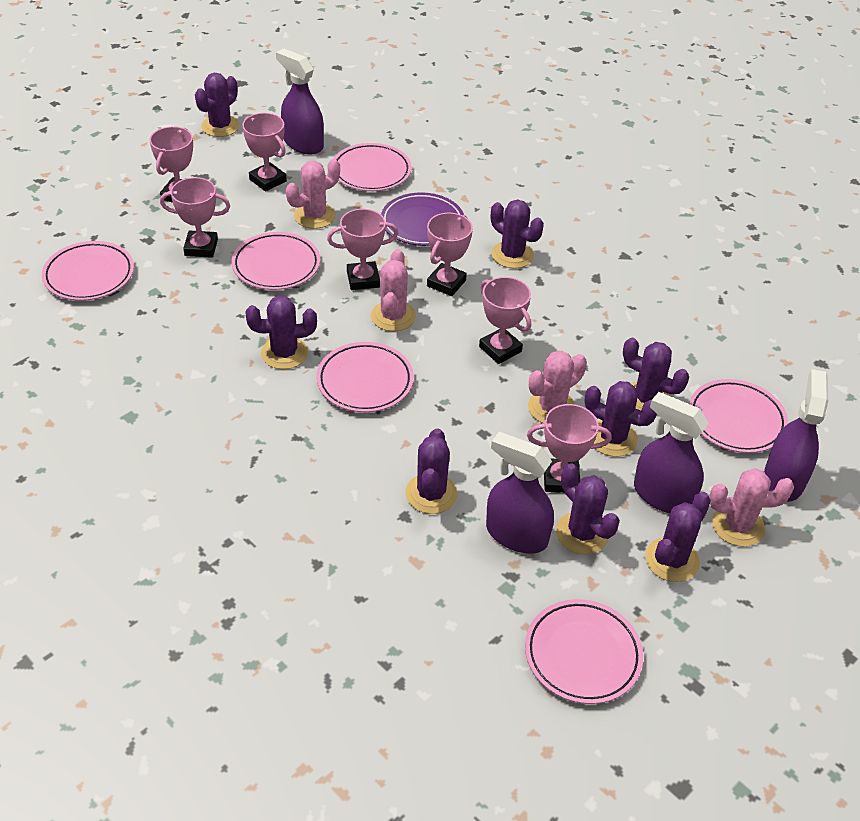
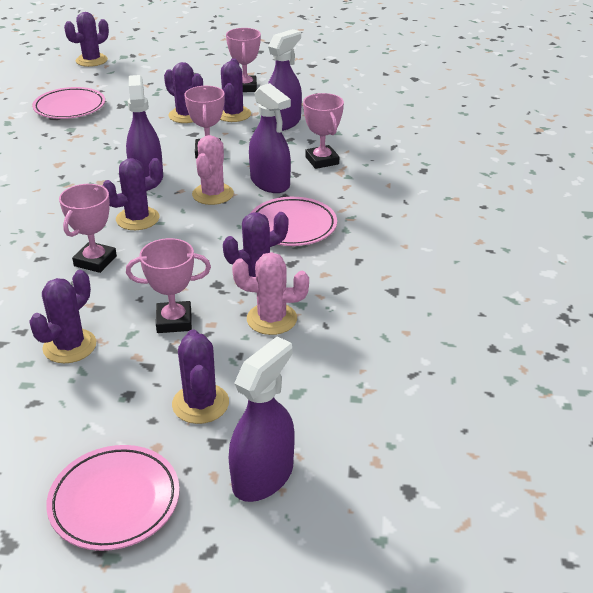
pink cactus: 4 -> 2
pink plate: 6 -> 3
pink trophy: 7 -> 5
purple cactus: 8 -> 7
purple plate: 1 -> 0

